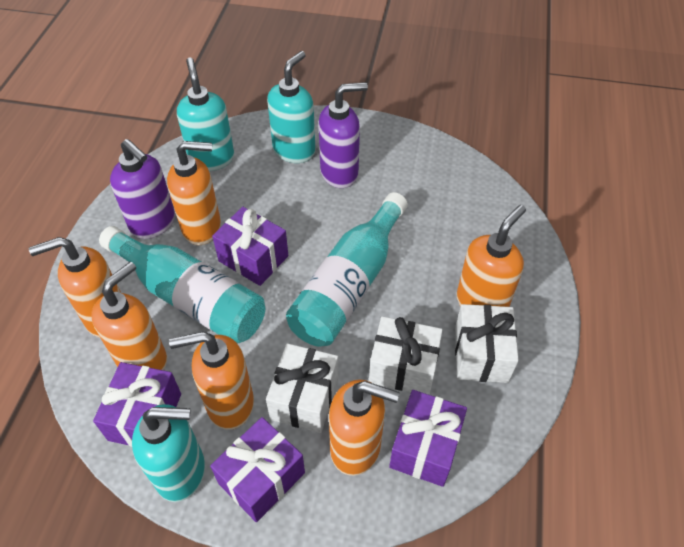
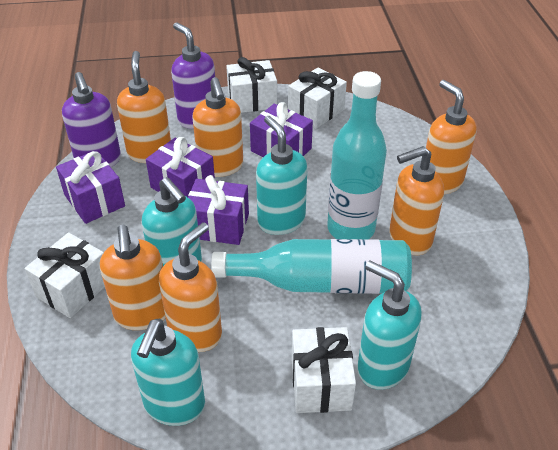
turquoise soap dispenser: 3 -> 4
white gift: 3 -> 4

